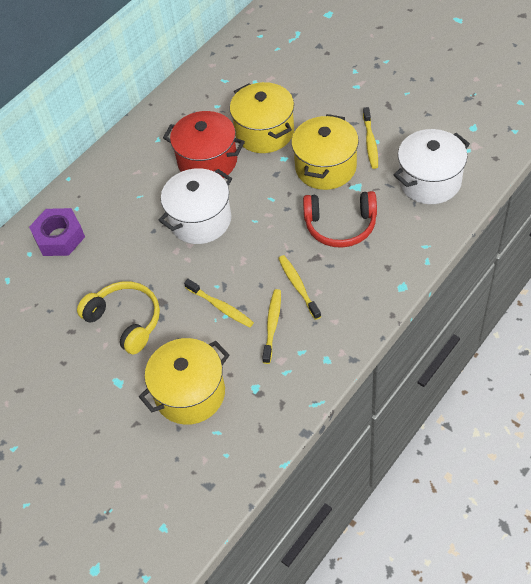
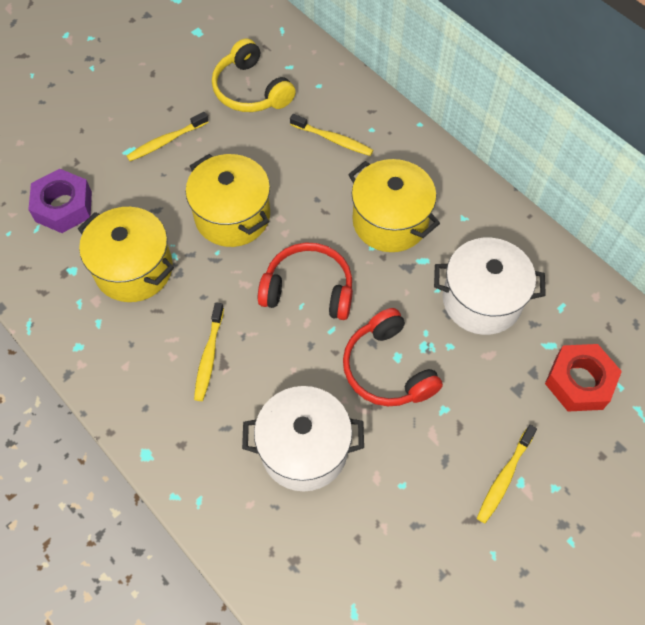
red headphones: 1 -> 2
red nut: 0 -> 1
red pot: 1 -> 0

